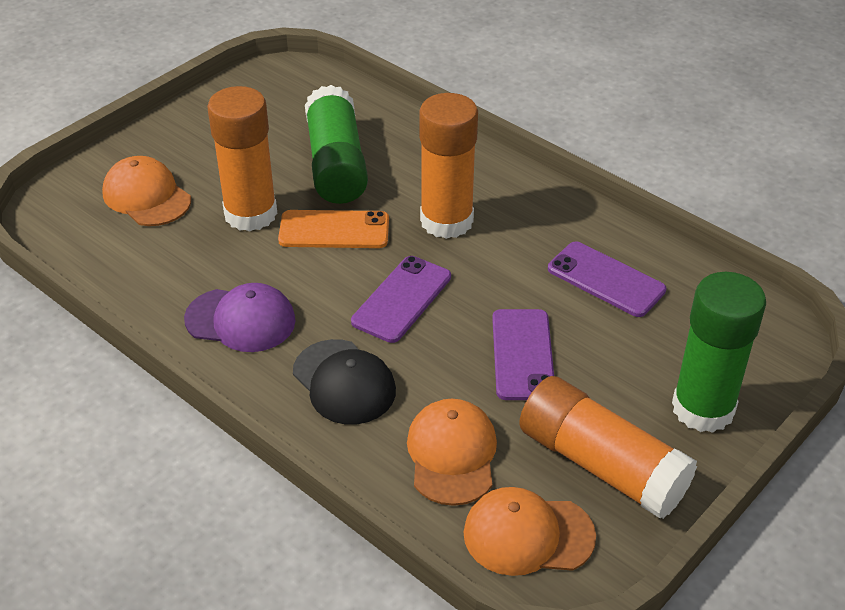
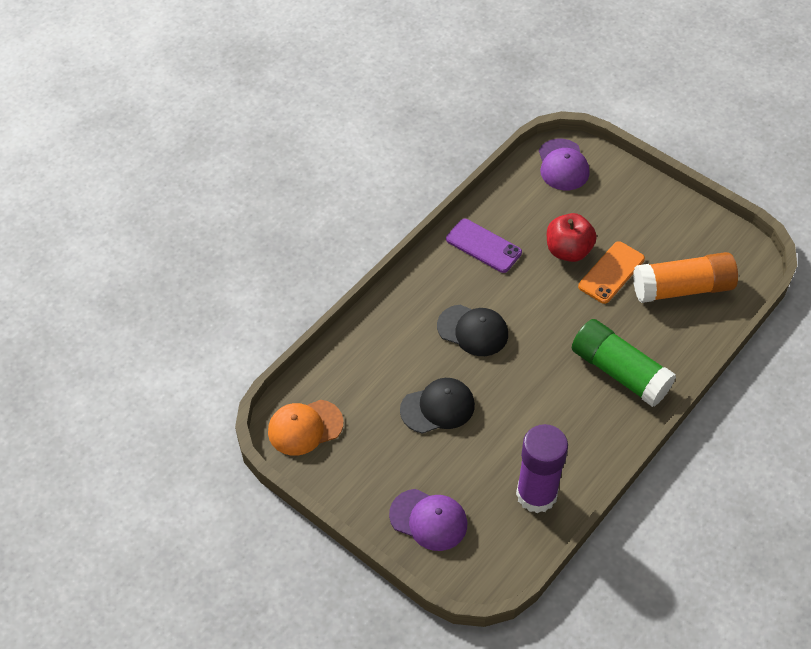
black cap: 1 -> 2
green glue stick: 2 -> 1
orange cap: 3 -> 1
orange glue stick: 3 -> 1
purple cap: 1 -> 2
purple glue stick: 0 -> 1
purple phone: 3 -> 1
red apple: 0 -> 1

